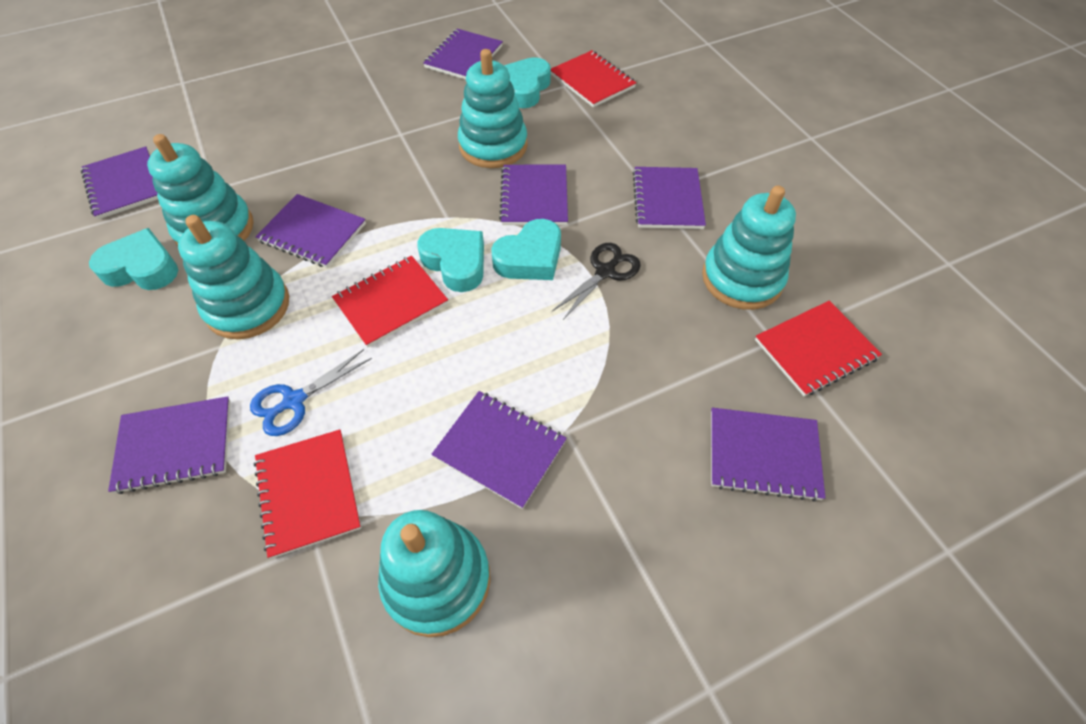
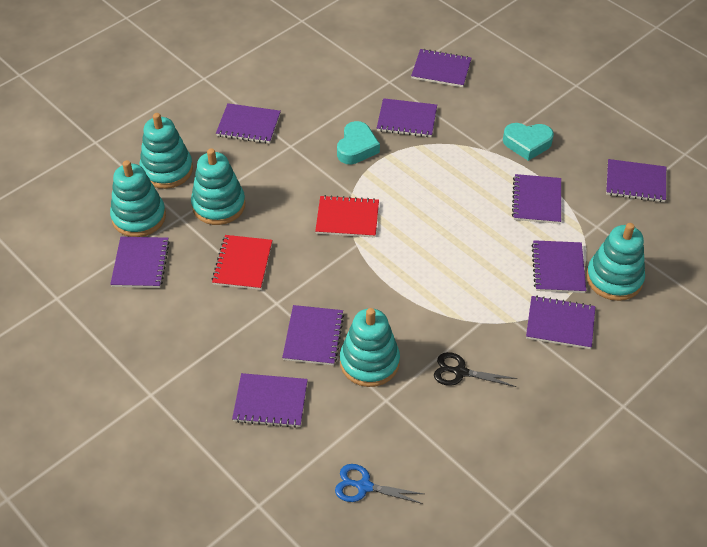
purple notebook: 8 -> 10
red notebook: 4 -> 2
turquoise heart: 4 -> 2

